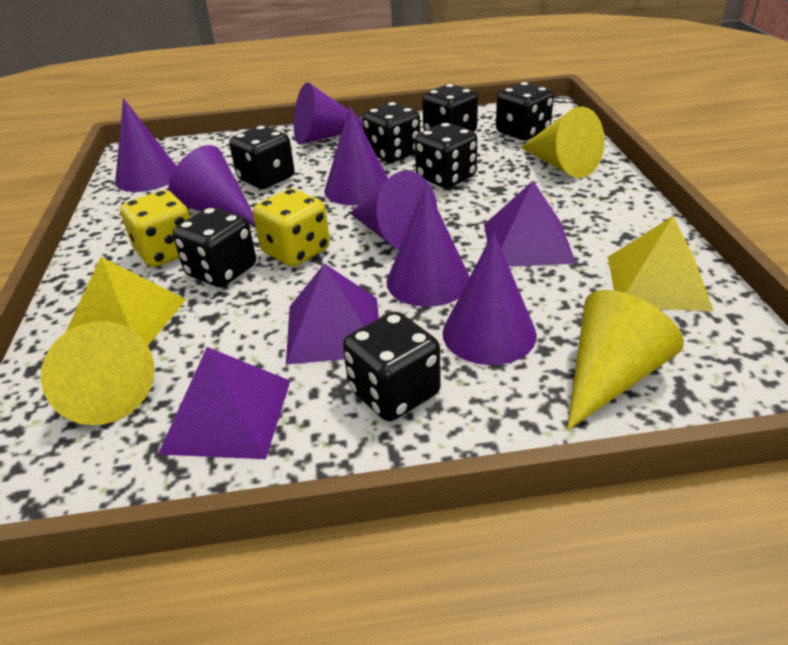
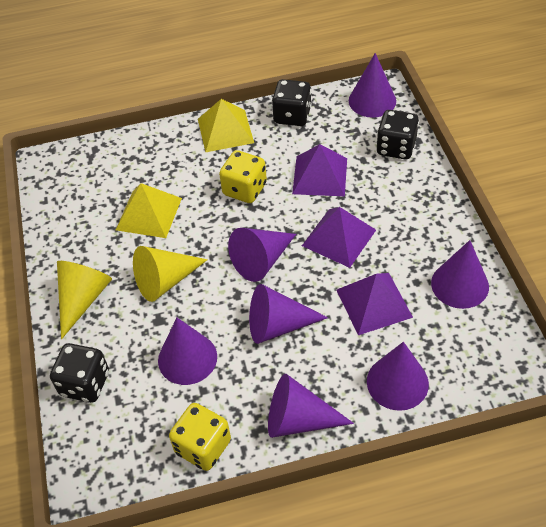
black dice: 7 -> 3
yellow cone: 3 -> 2

